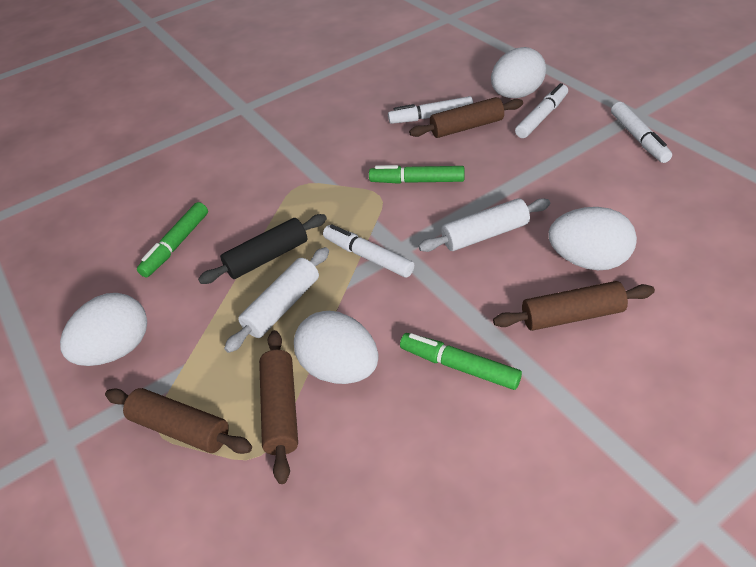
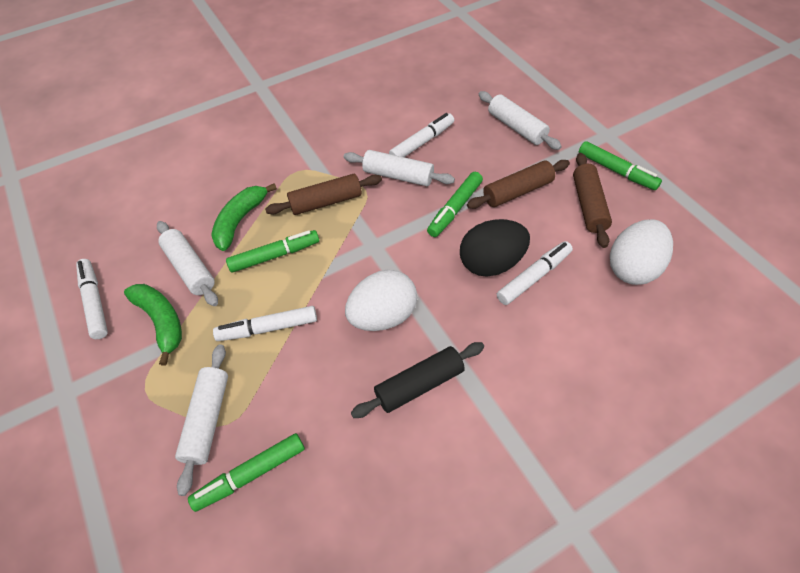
black egg: 0 -> 1
brown rolling pin: 4 -> 3
green banana: 0 -> 2
green marker: 3 -> 4
white egg: 4 -> 2
white rolling pin: 2 -> 4

